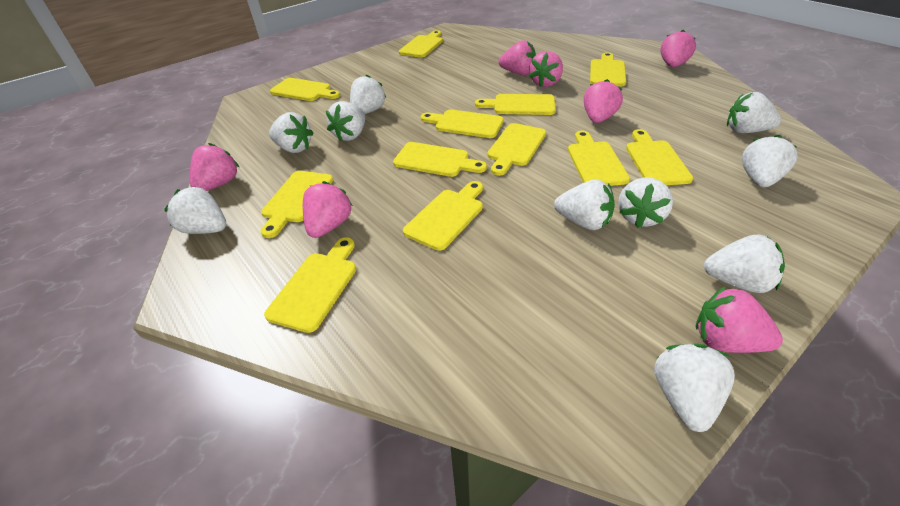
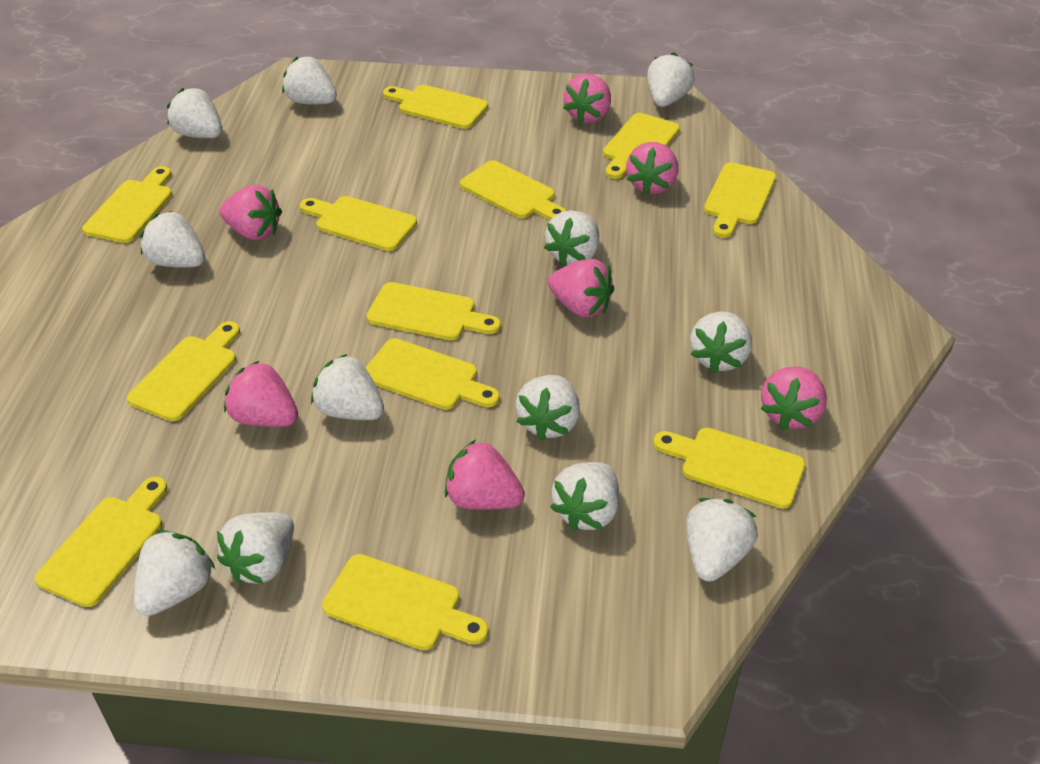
white strawberry: 10 -> 12

